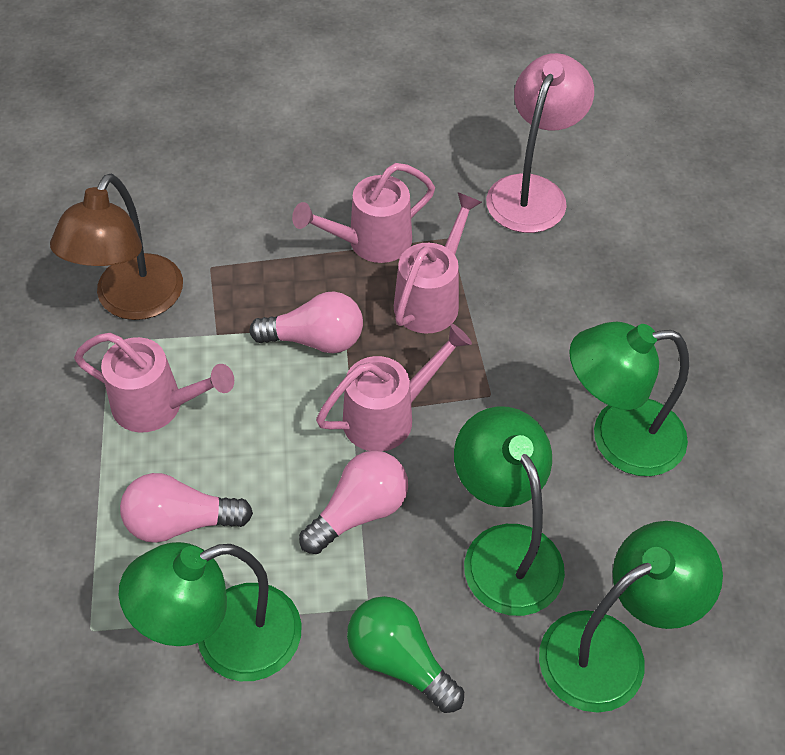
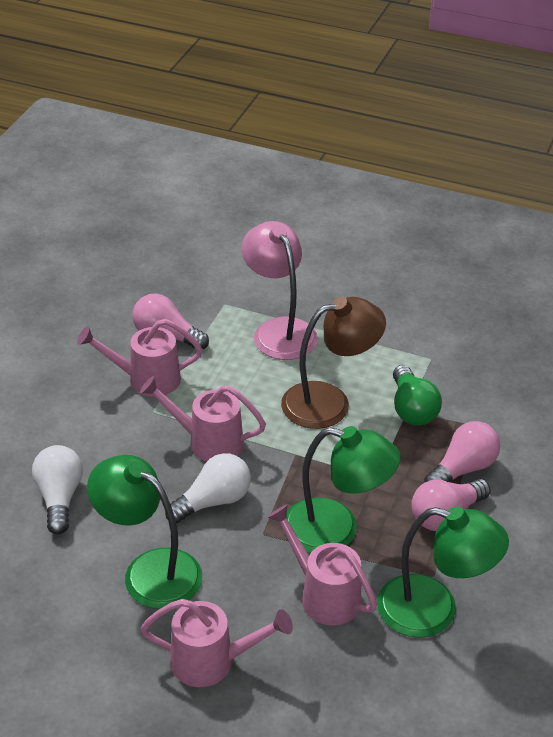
green lamp: 4 -> 3
white light bulb: 0 -> 2

